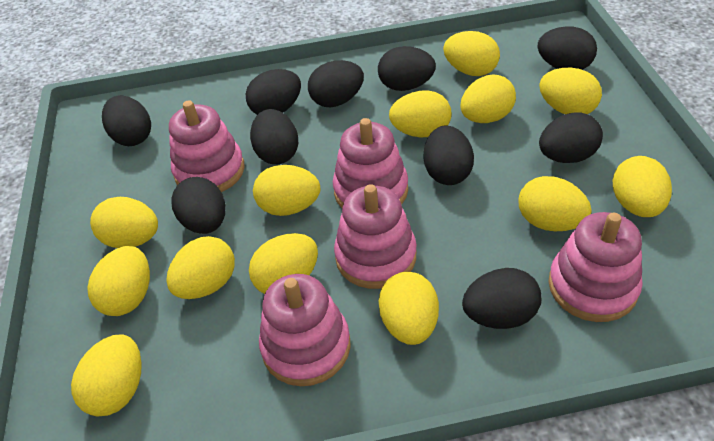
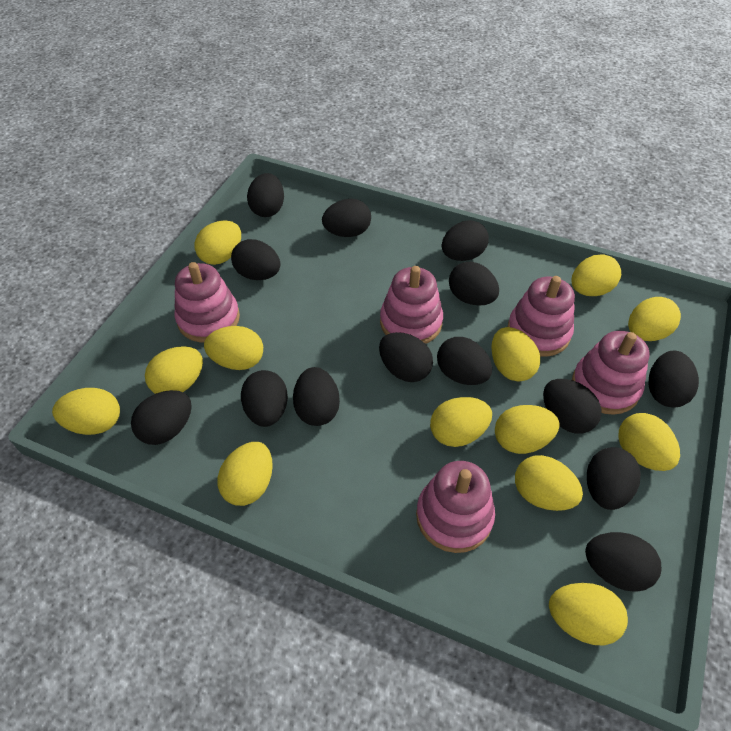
black egg: 10 -> 14

